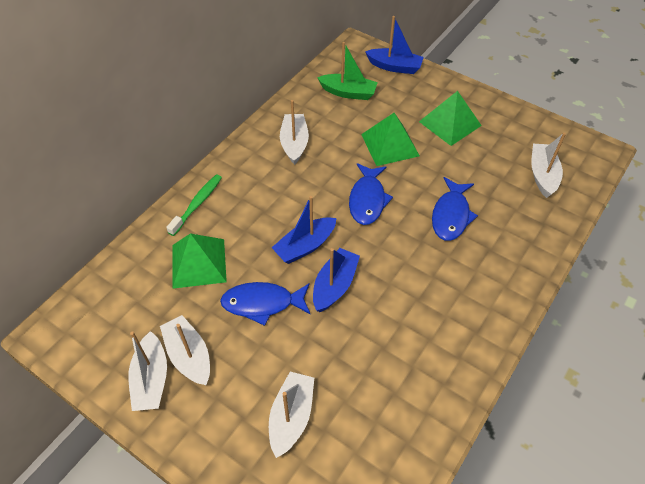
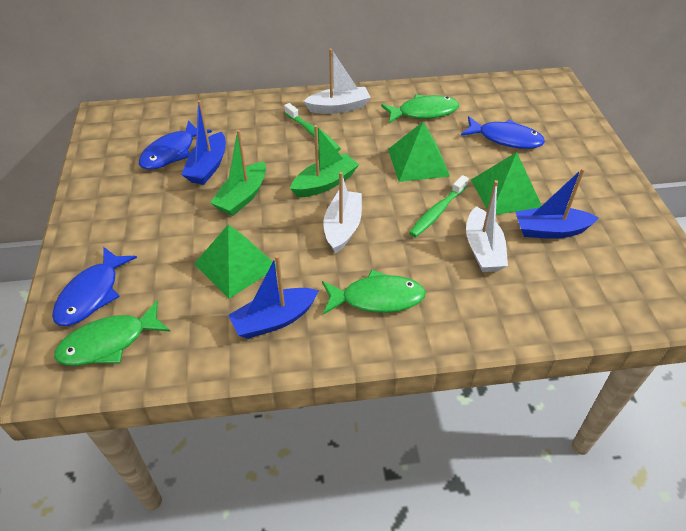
green boat: 1 -> 2
green fish: 0 -> 3
green toothbrush: 1 -> 2
white boat: 5 -> 3

